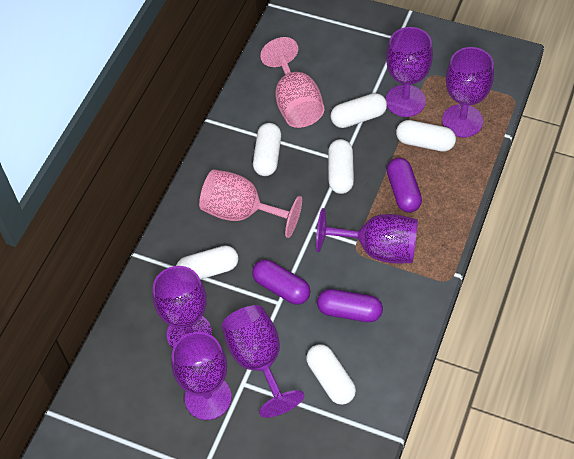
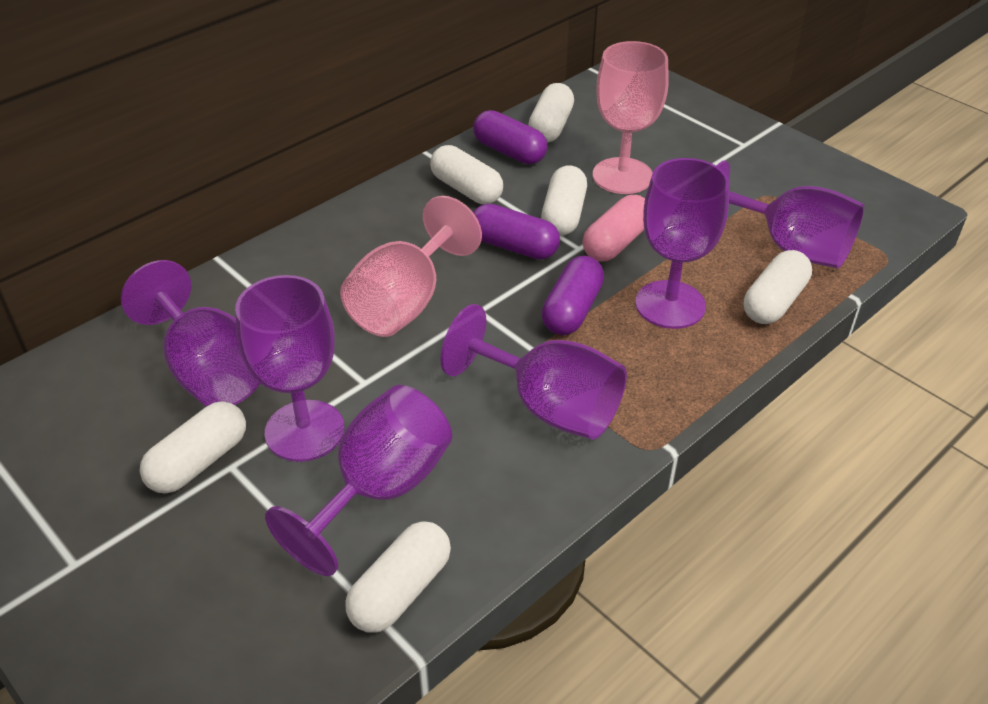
pink capsule: 0 -> 1

